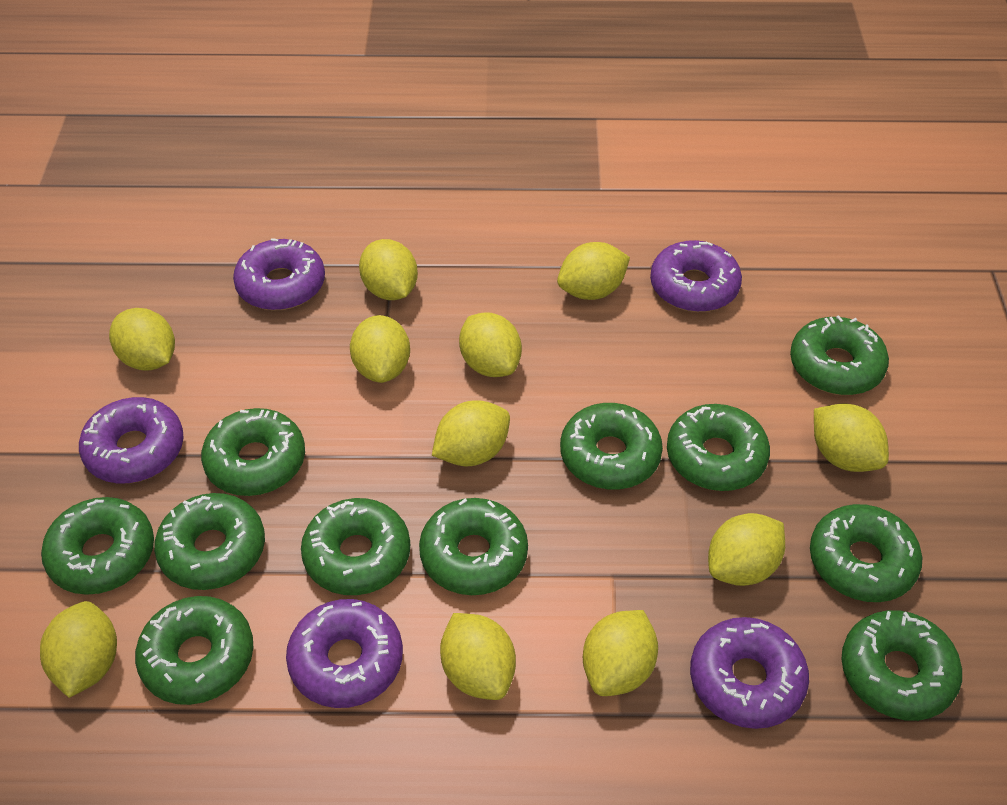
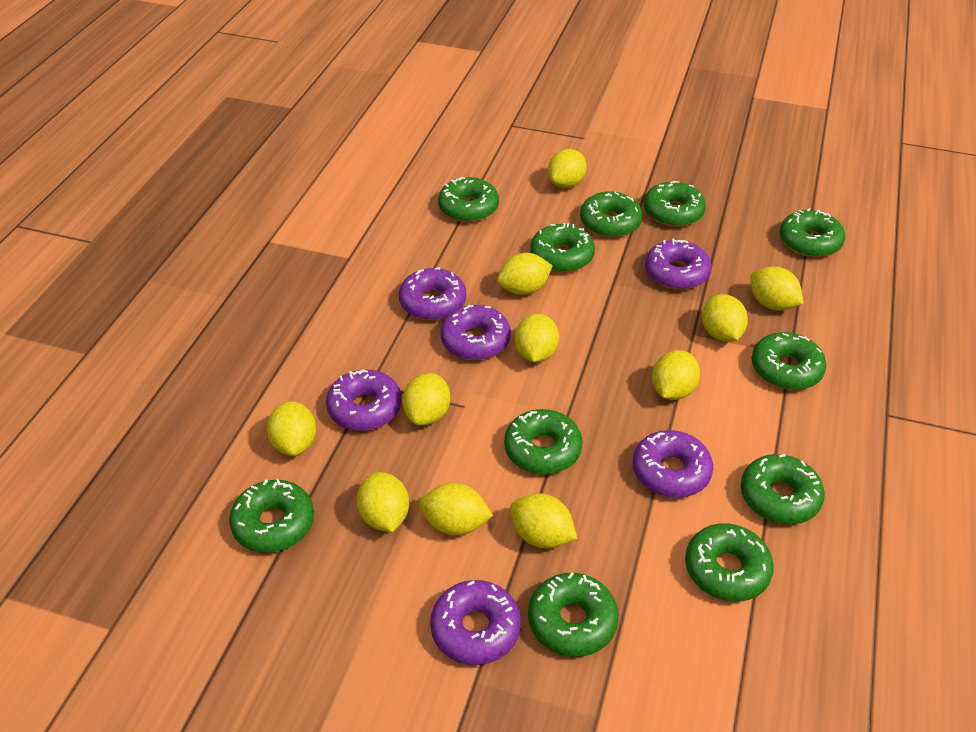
purple donut: 5 -> 6

